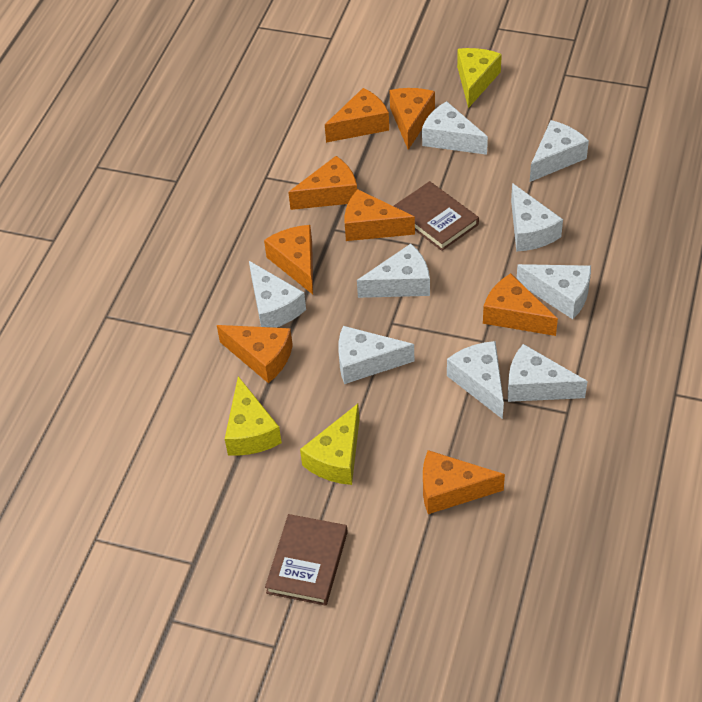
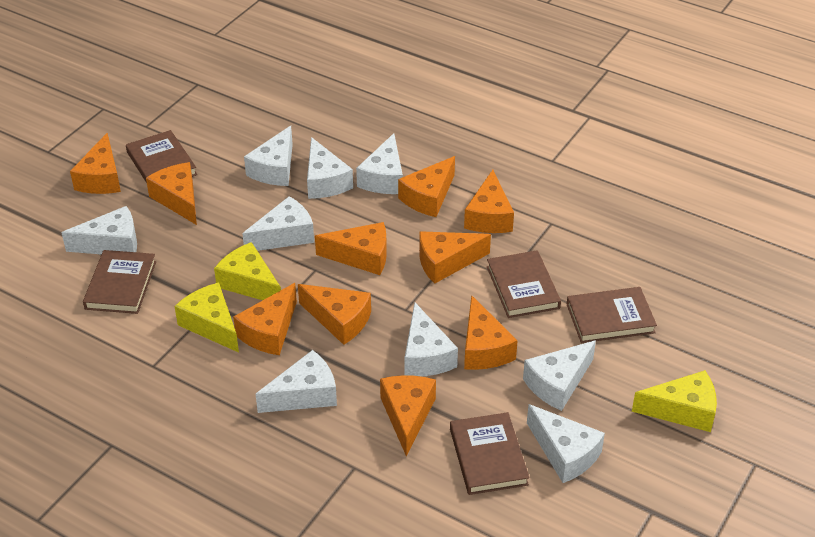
brown book: 2 -> 5
orange cheese: 8 -> 10

